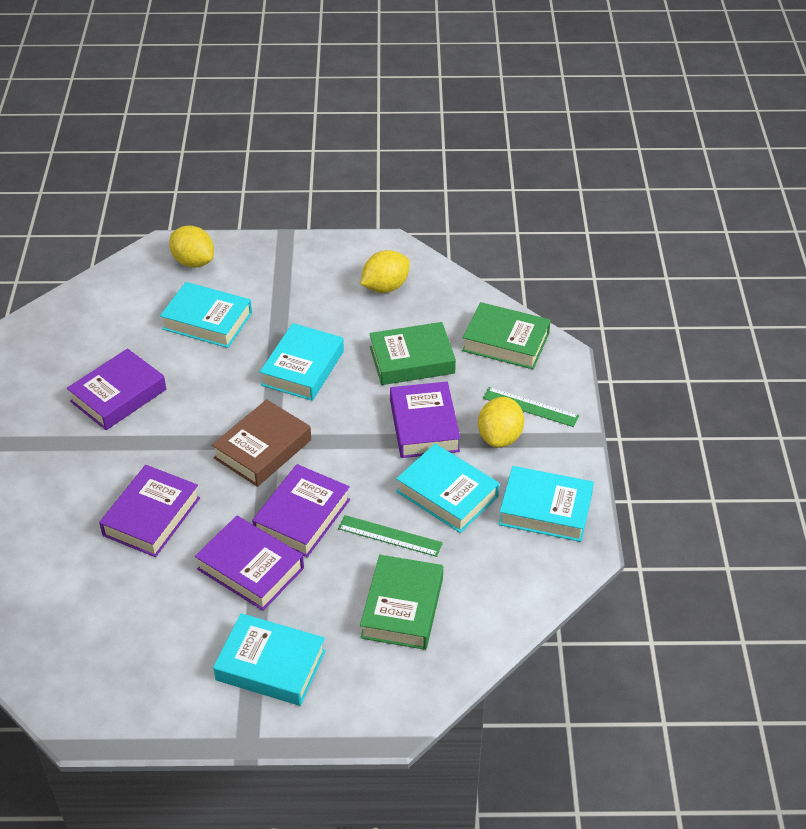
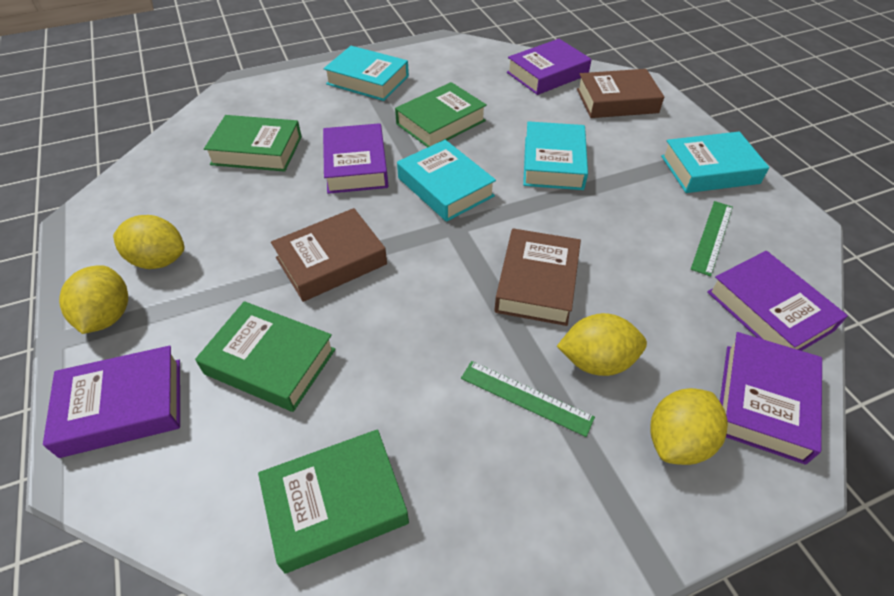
brown book: 1 -> 3
green book: 3 -> 4
turquoise book: 5 -> 4
yellow lemon: 3 -> 4

